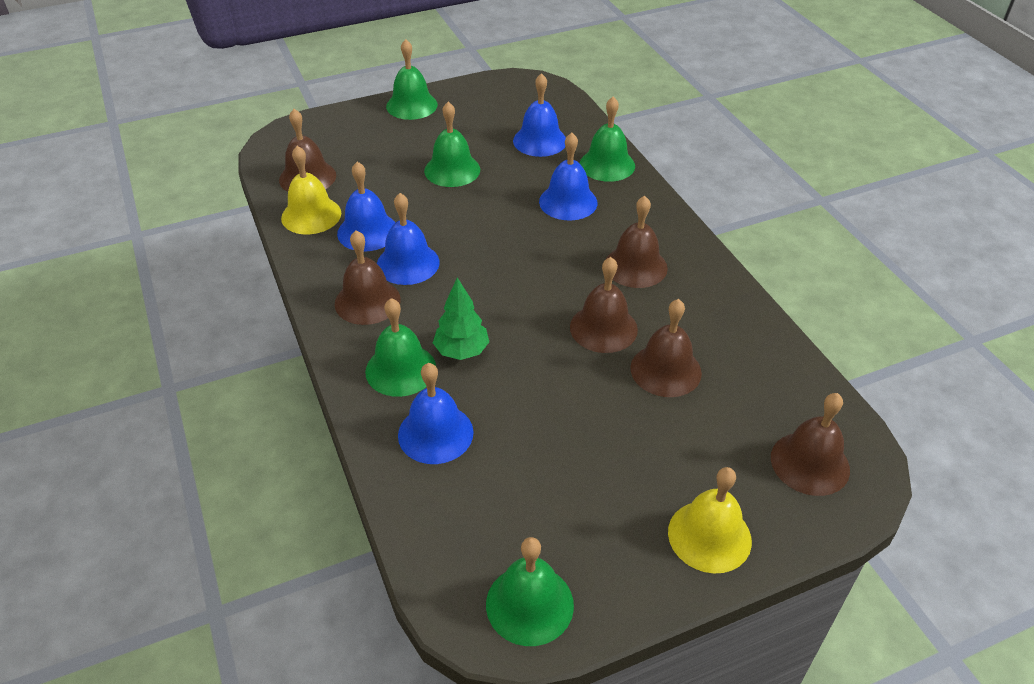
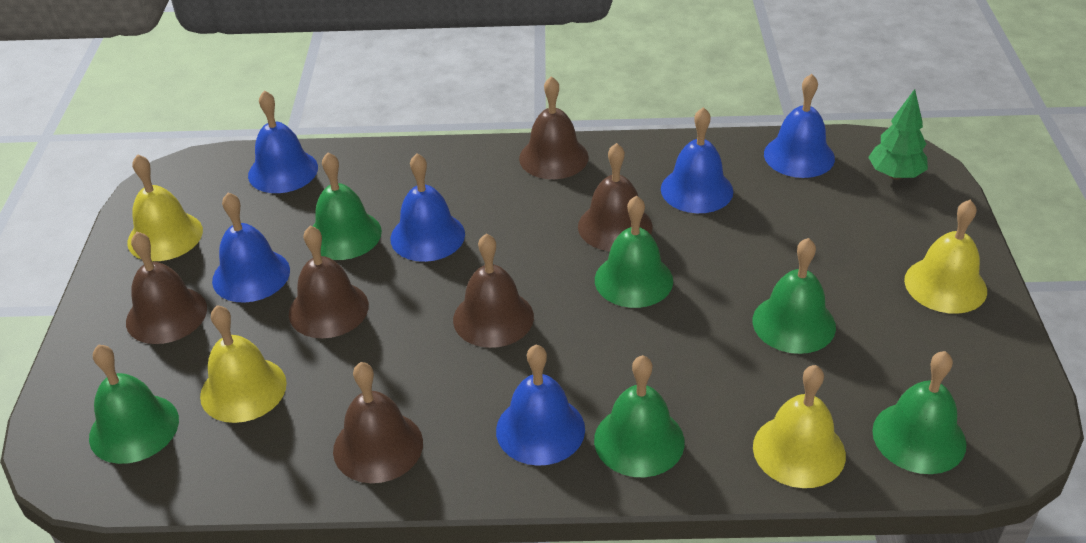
blue bell: 5 -> 6
green bell: 5 -> 6
yellow bell: 2 -> 4

